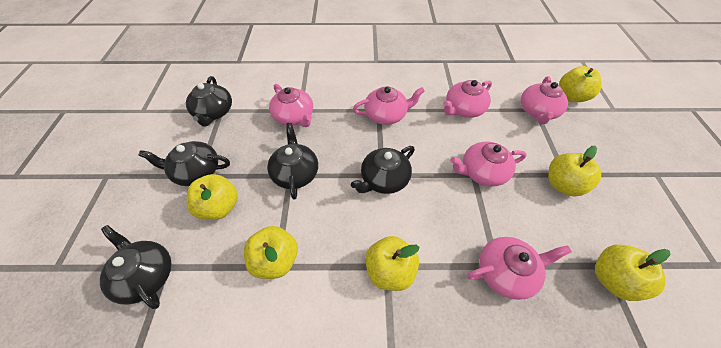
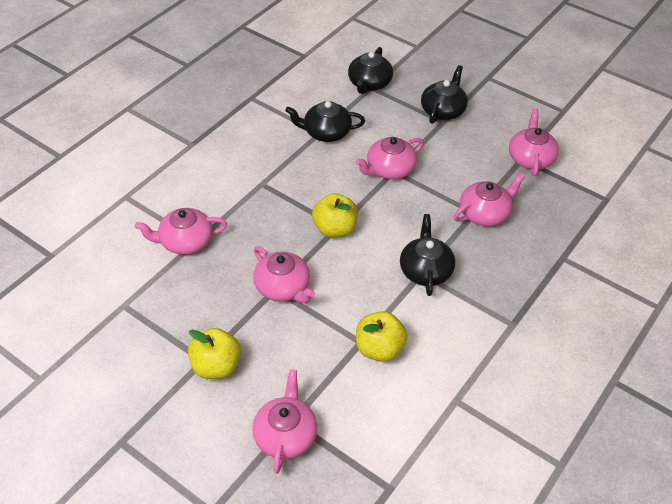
black teapot: 5 -> 4
yellow apple: 6 -> 3

